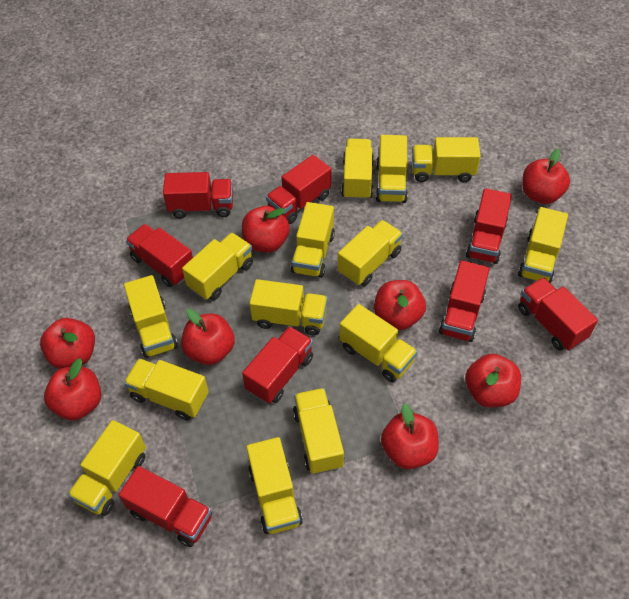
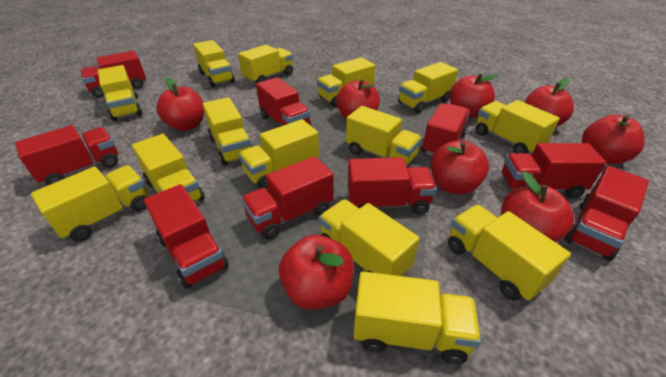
red truck: 8 -> 9

